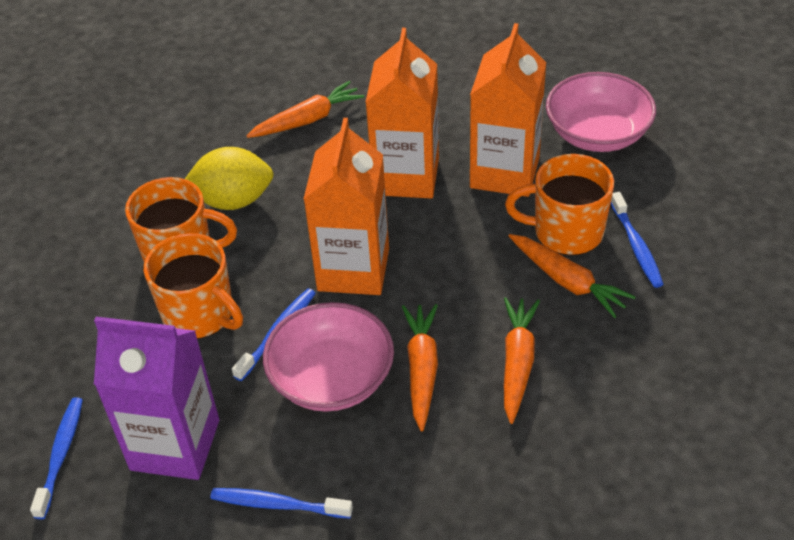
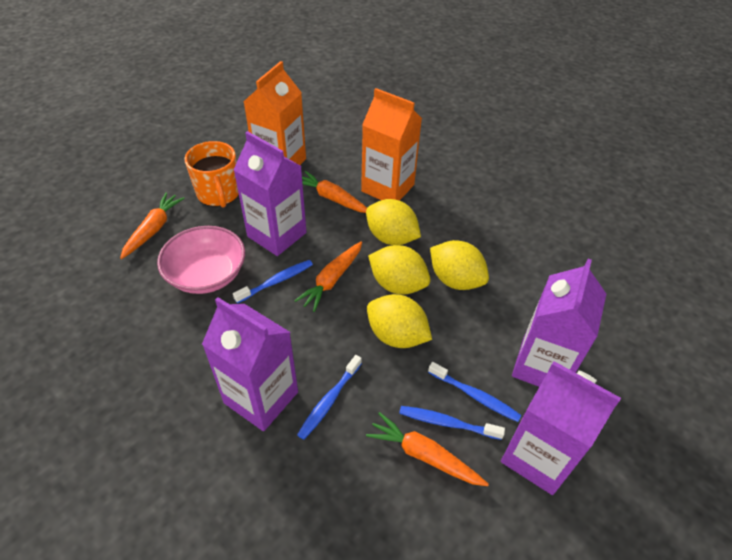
orange carton: 3 -> 2
orange mug: 3 -> 1
pink bowl: 2 -> 1
purple carton: 1 -> 4
yellow lemon: 1 -> 4

